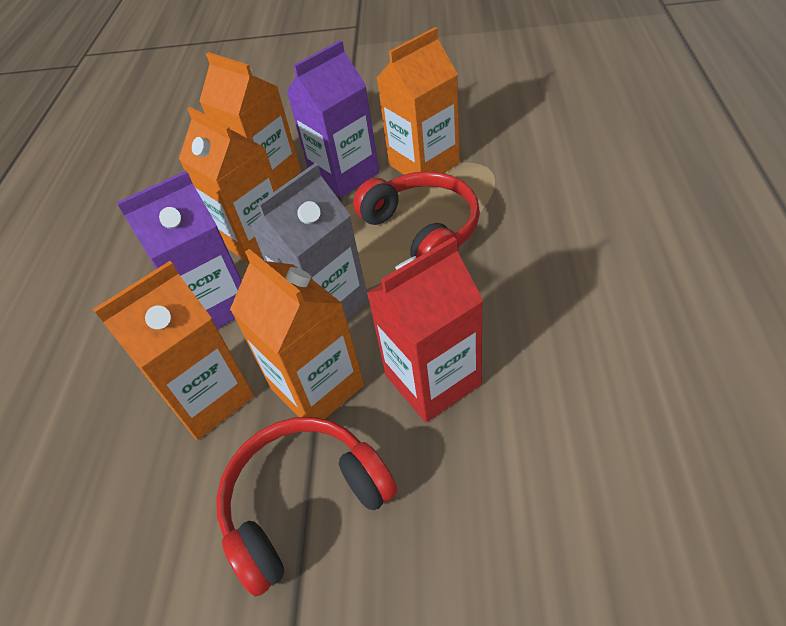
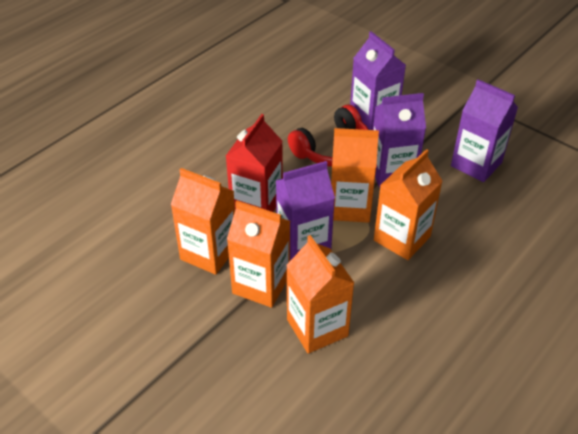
grey carton: 1 -> 0
purple carton: 2 -> 4
red headphones: 2 -> 1

